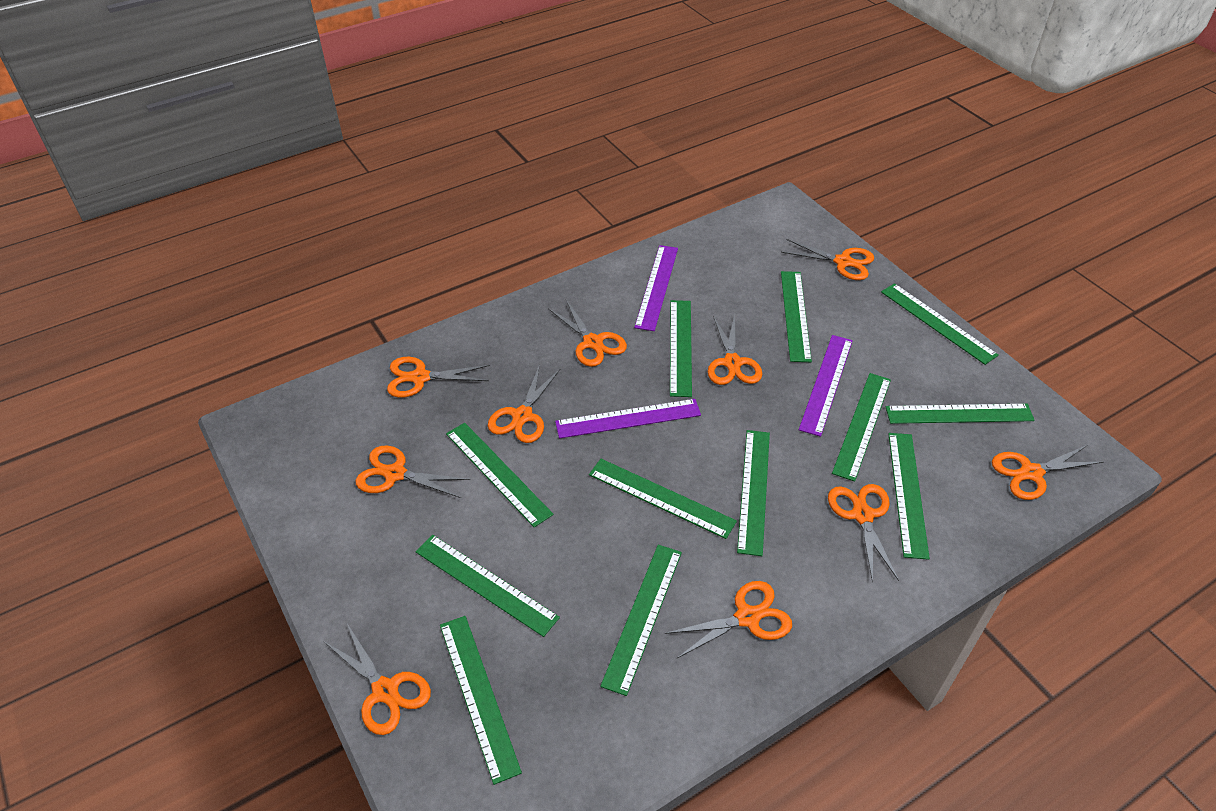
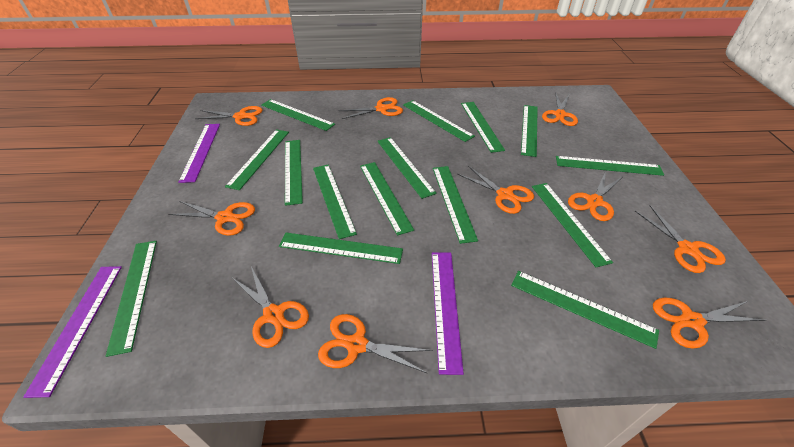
green ruler: 12 -> 15

